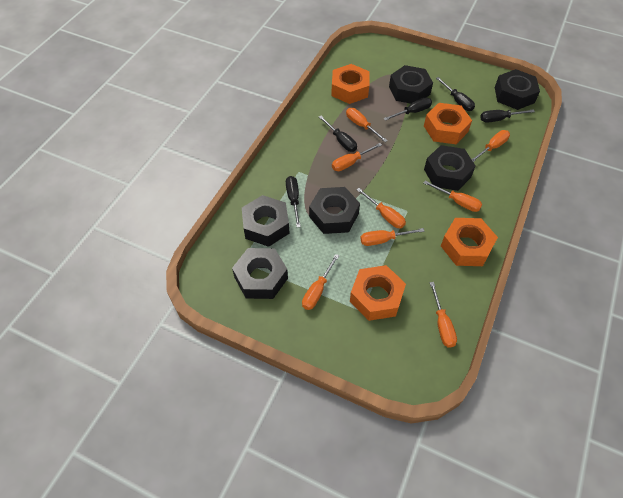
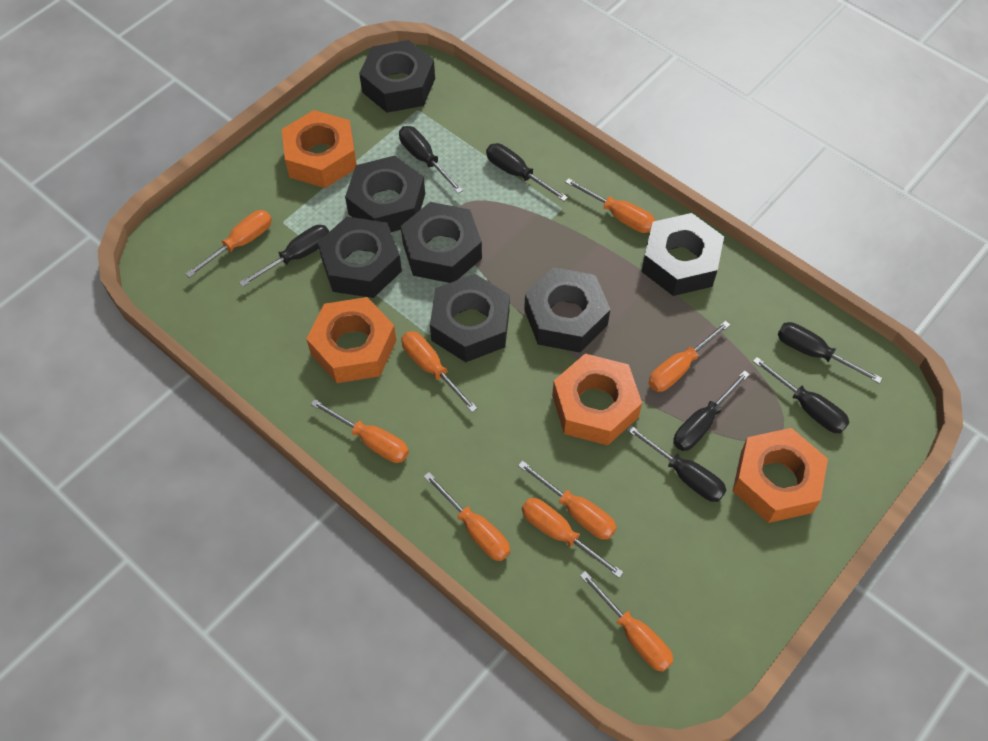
black nut: 6 -> 7
black screwdriver: 5 -> 7
orange screwdriver: 8 -> 9

